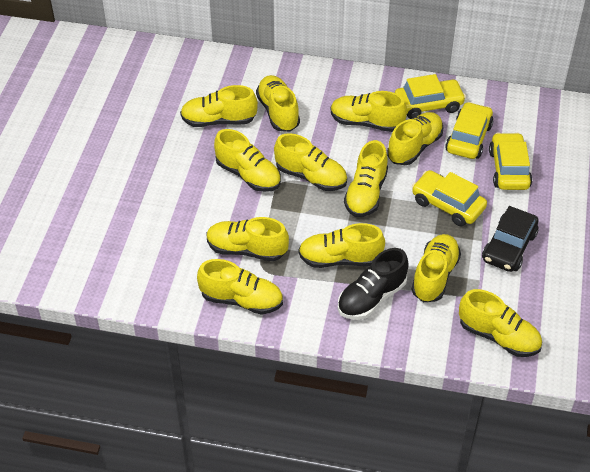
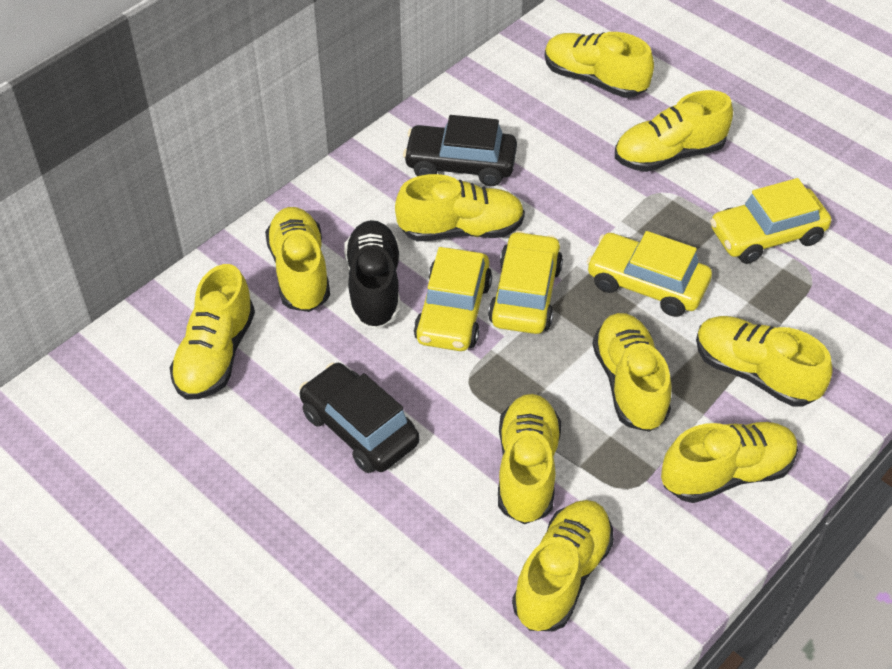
black car: 1 -> 2
yellow shoe: 12 -> 10

